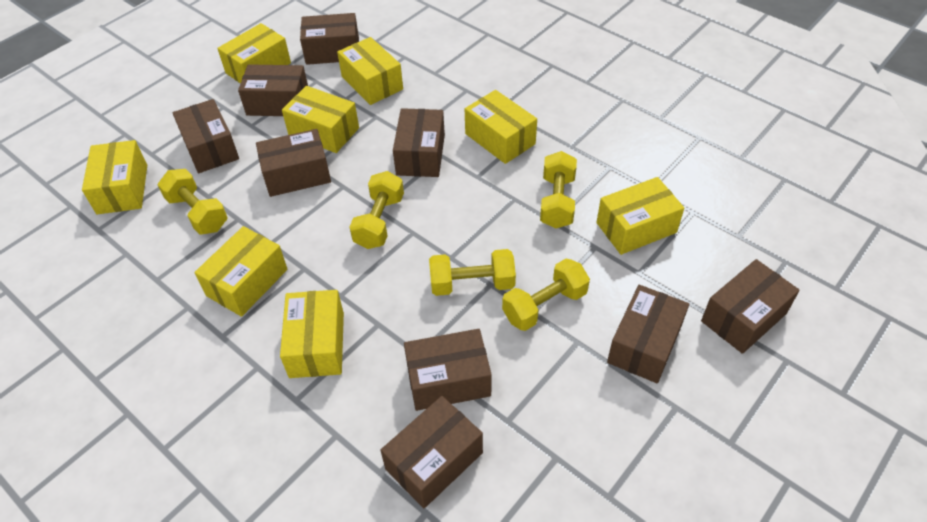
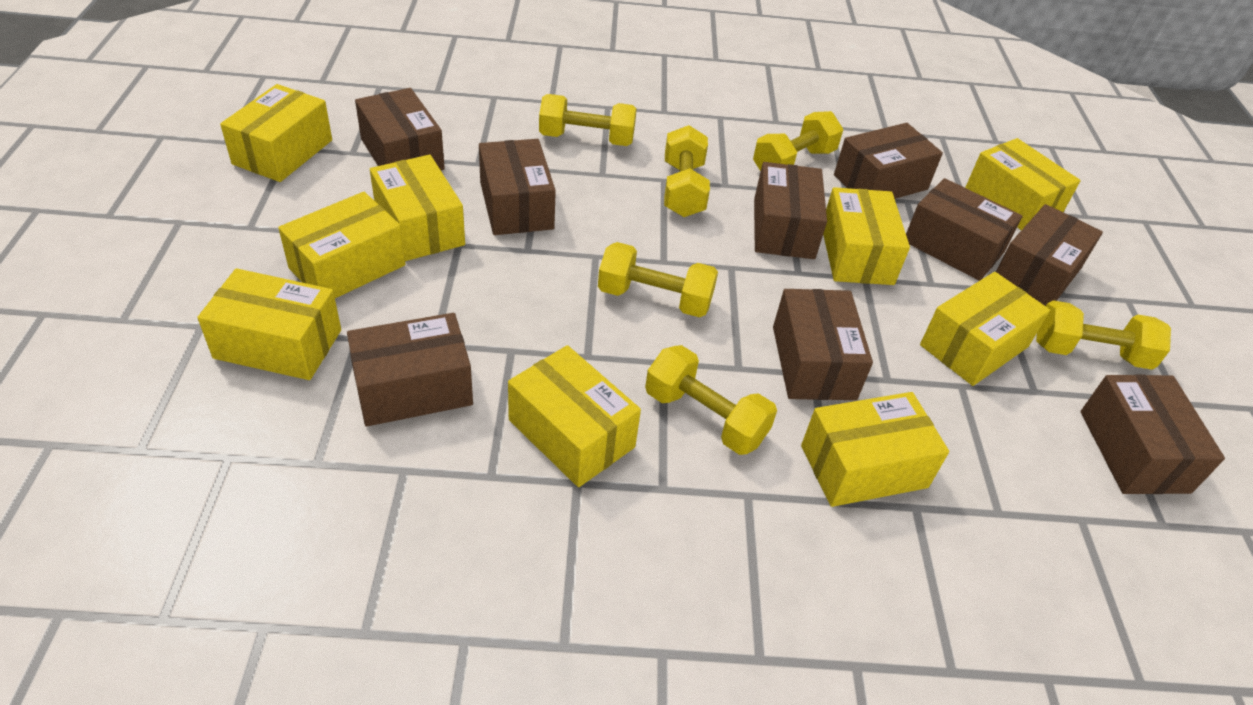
yellow box: 8 -> 9
yellow dumbbell: 5 -> 6

